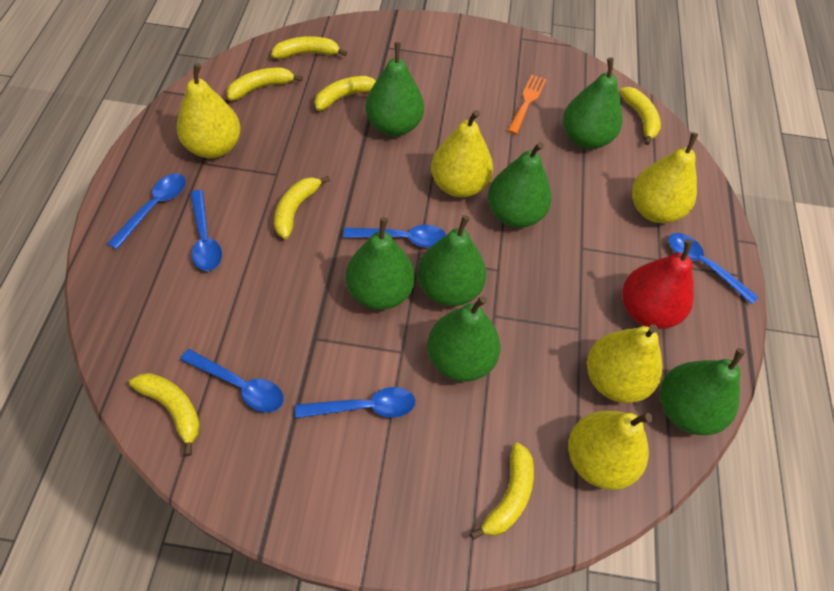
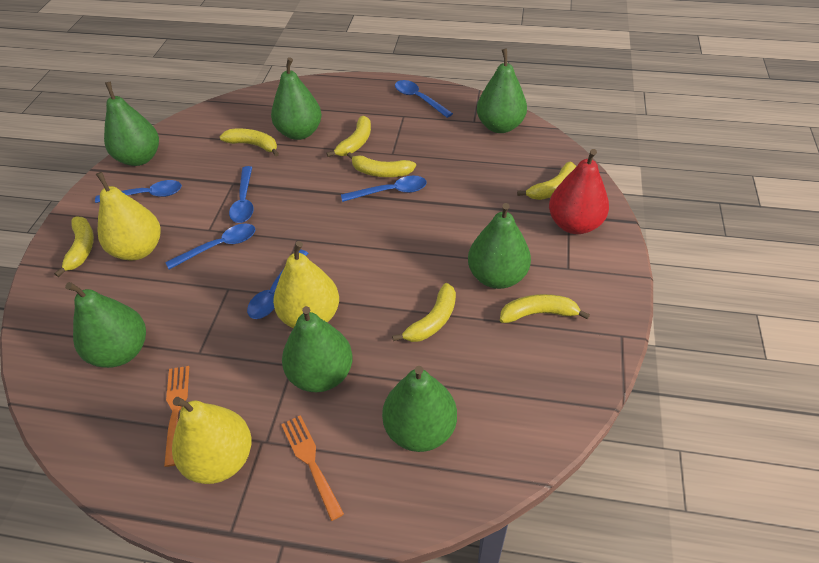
orange fork: 1 -> 2
yellow pear: 5 -> 3

